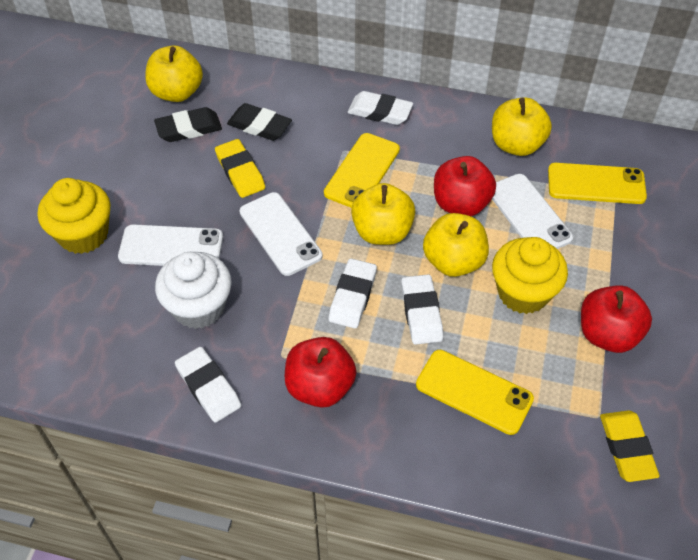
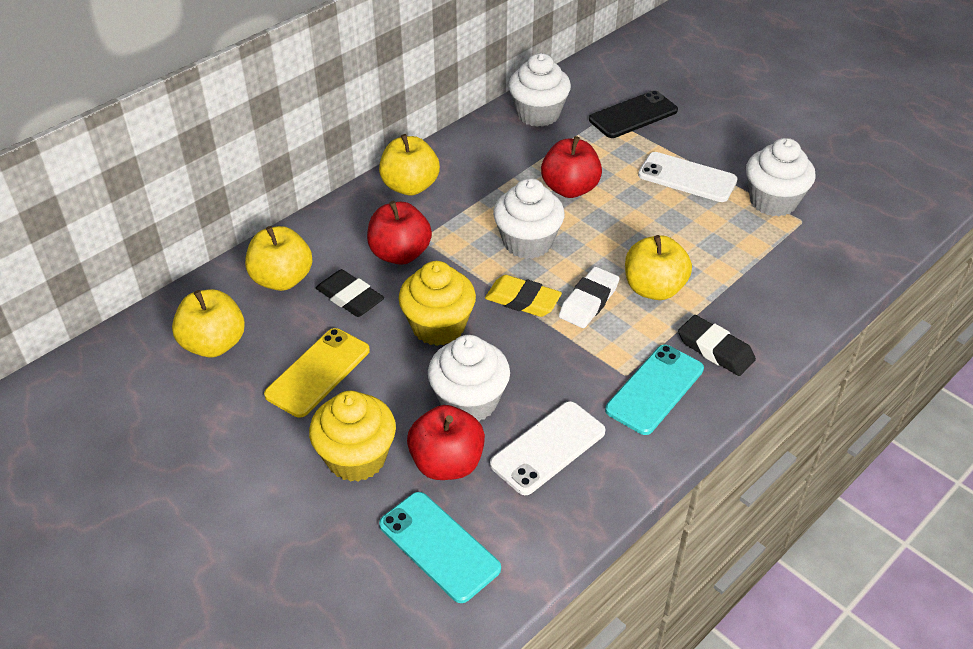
black phone: 0 -> 1
turquoise phone: 0 -> 2
white cupcake: 1 -> 4
white eraser: 4 -> 1
white phone: 3 -> 2
yellow eraser: 2 -> 1
yellow phone: 3 -> 1

